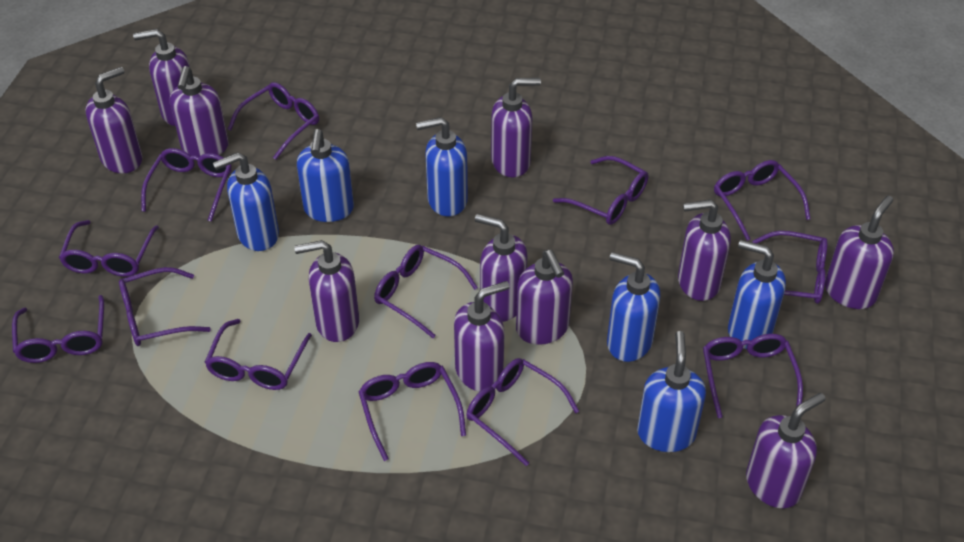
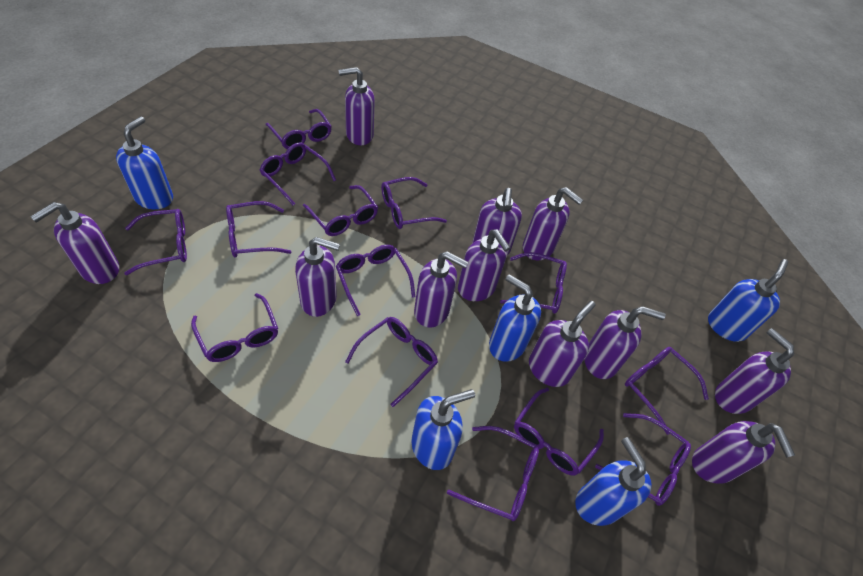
blue soap dispenser: 6 -> 5
purple glasses: 13 -> 14

